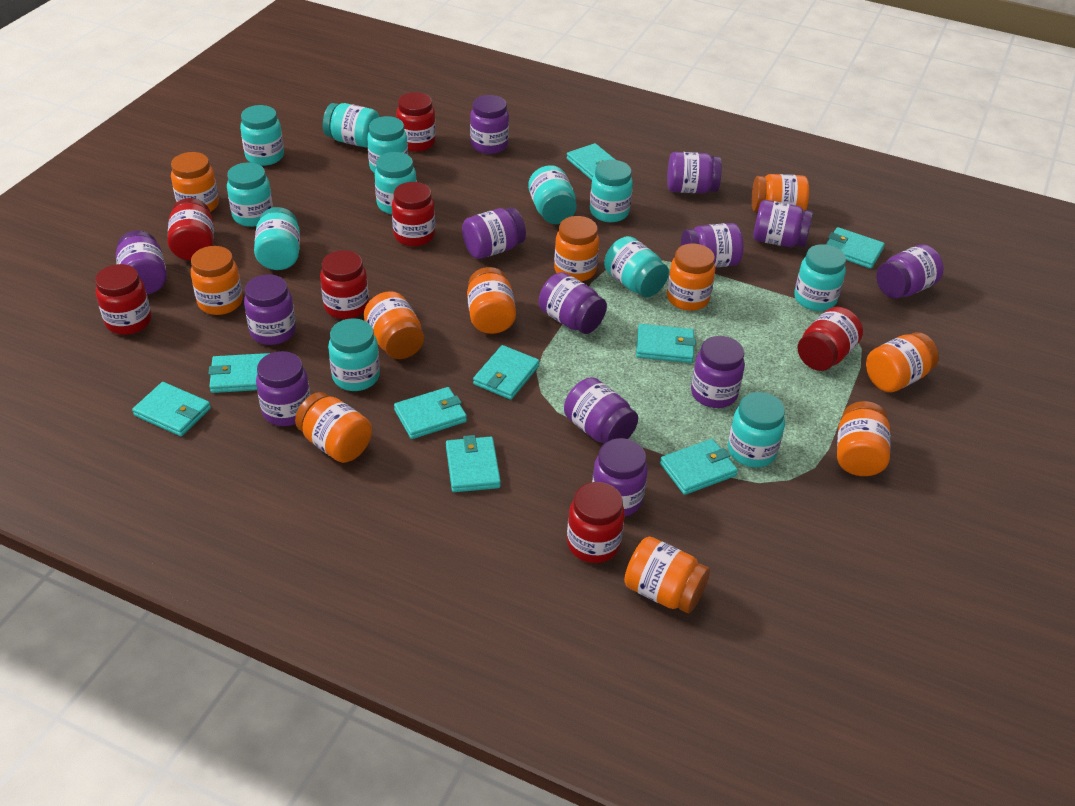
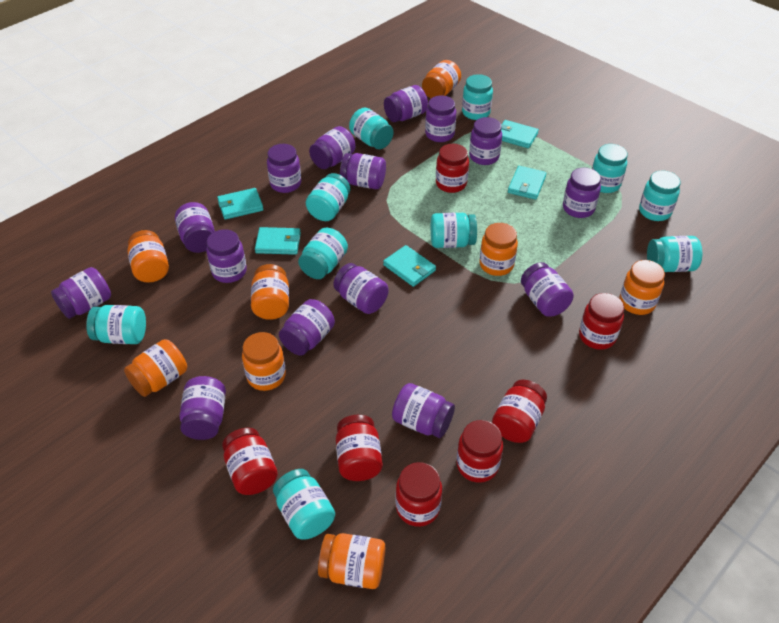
orange jar: 11 -> 8
purple jar: 13 -> 15
turquoise jar: 12 -> 10
turquoise wallet: 9 -> 5

